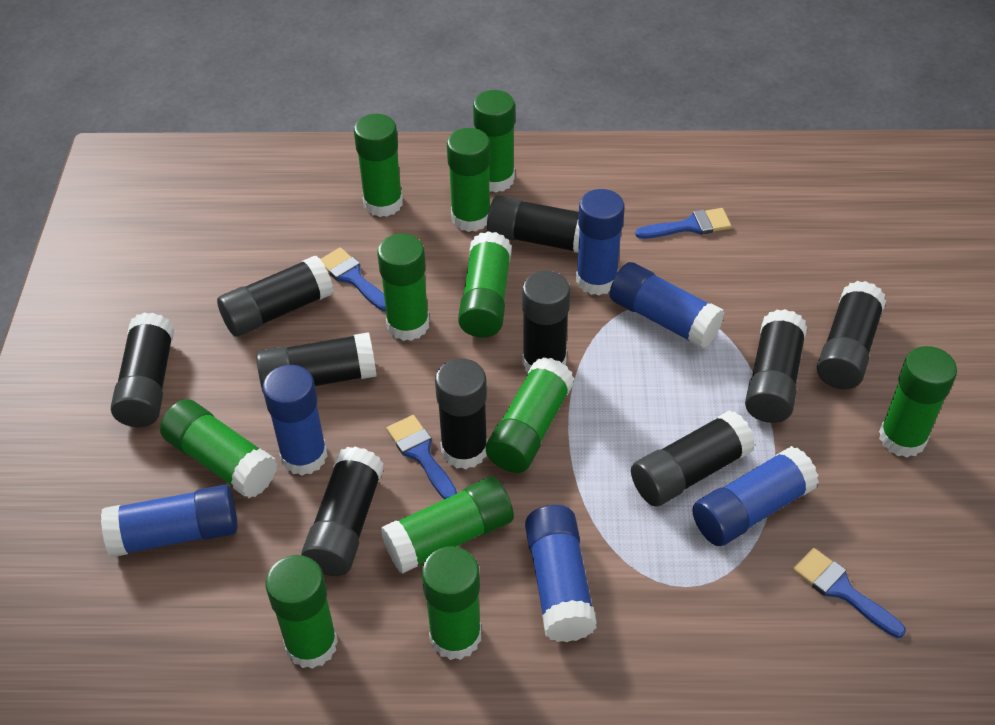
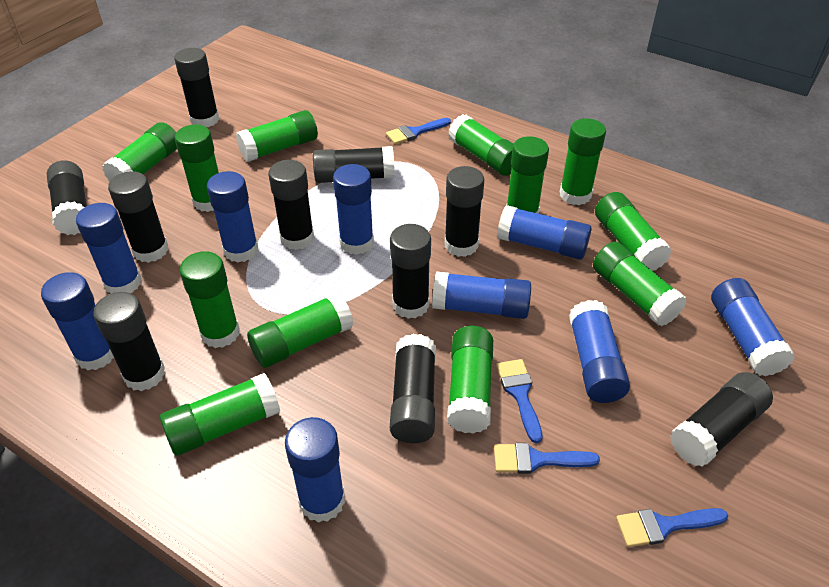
blue glue stick: 6 -> 9
green glue stick: 11 -> 12

